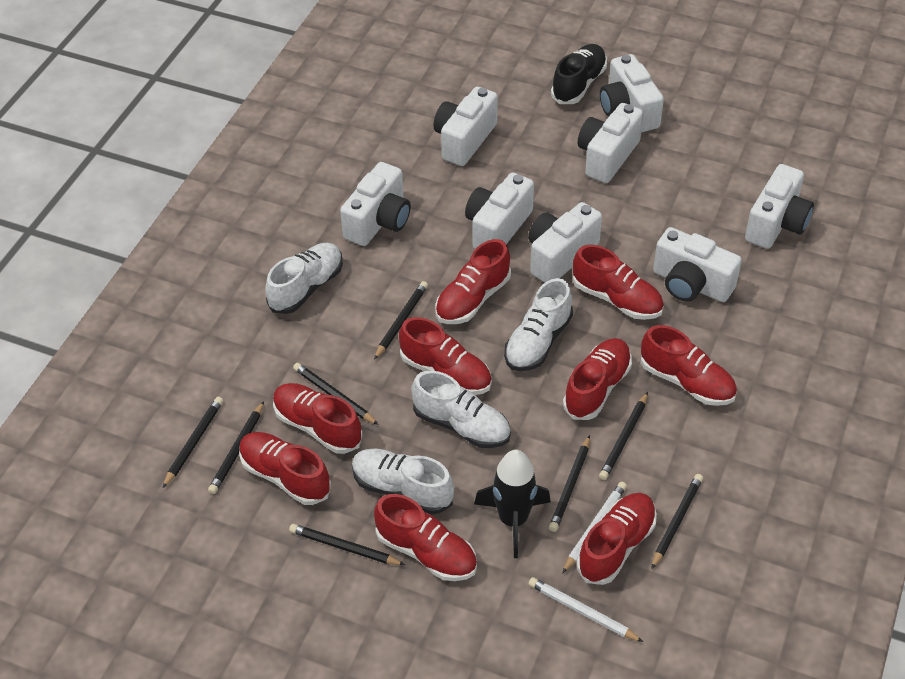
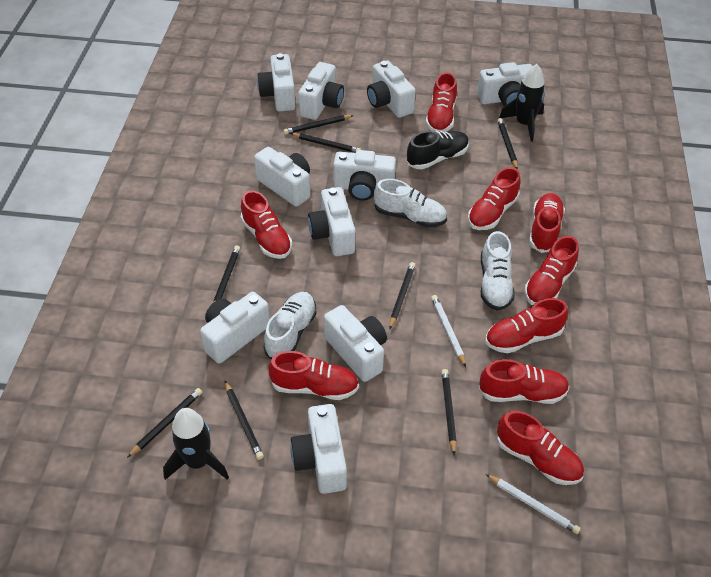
black rocket: 1 -> 2
white camera: 8 -> 10
white shoe: 4 -> 3

